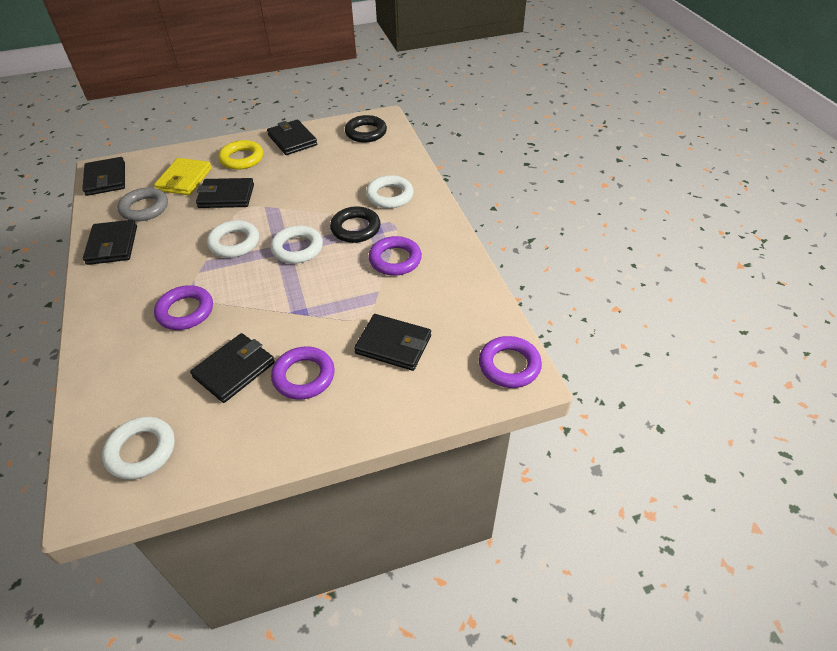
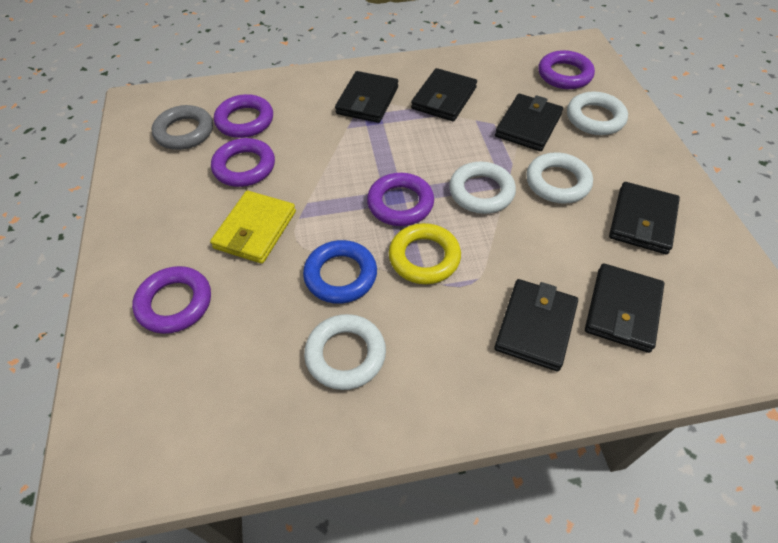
black ring: 2 -> 0
blue ring: 0 -> 1
purple ring: 4 -> 5

